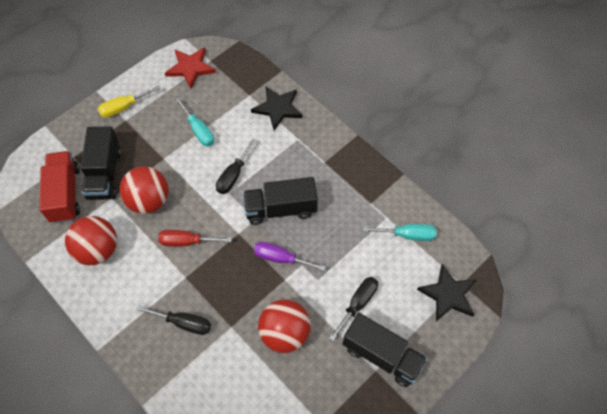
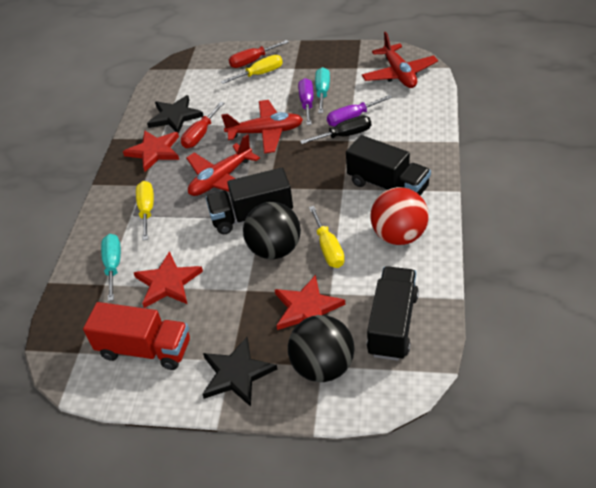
black ball: 0 -> 2
black screwdriver: 3 -> 1
purple screwdriver: 1 -> 2
red ball: 3 -> 1
red plane: 0 -> 3
red screwdriver: 1 -> 2
red star: 1 -> 3
yellow screwdriver: 1 -> 3

